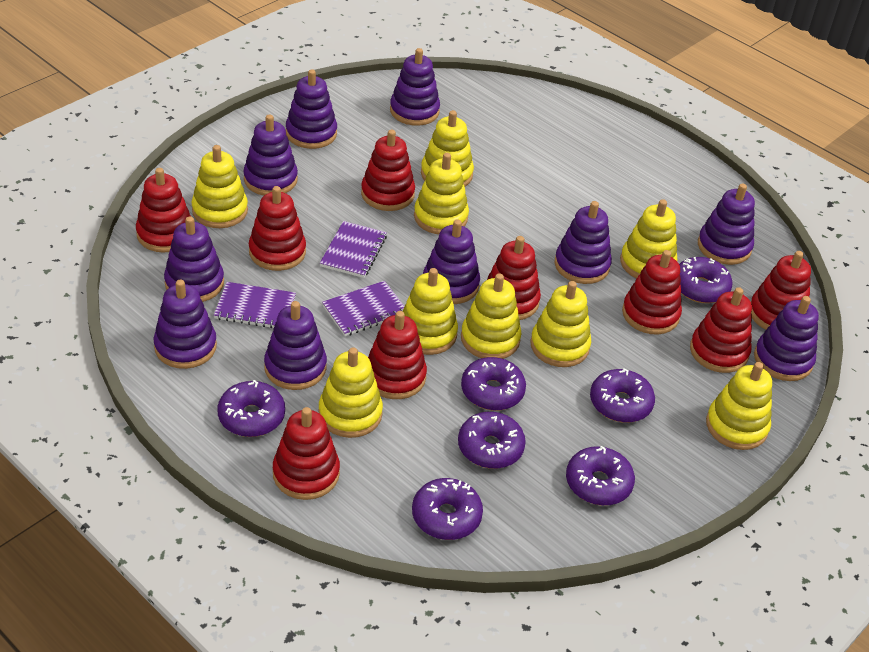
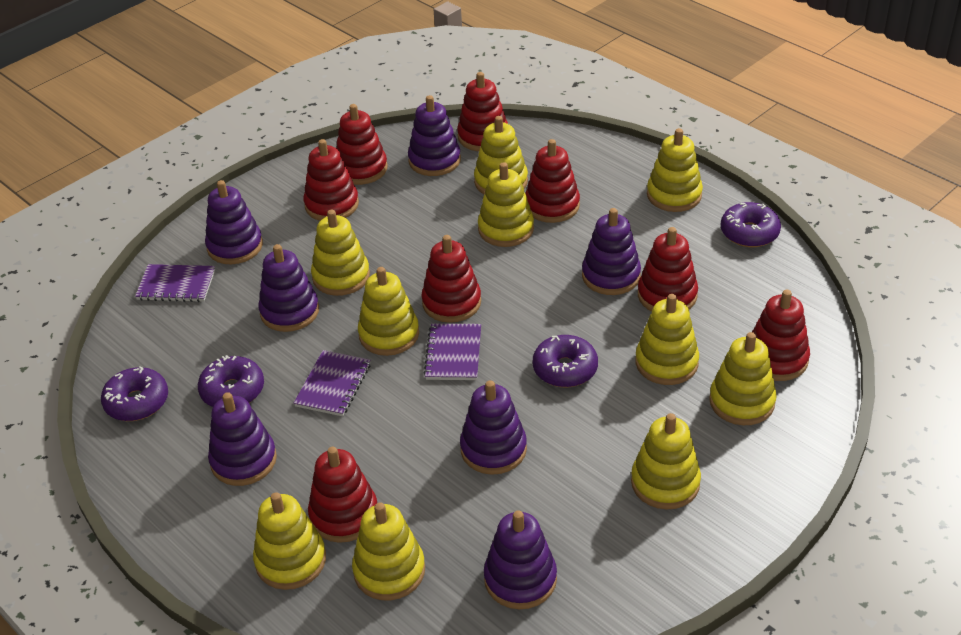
purple donut: 7 -> 4
purple stacking toy: 10 -> 7
red stacking toy: 9 -> 8
yellow stacking toy: 9 -> 10

